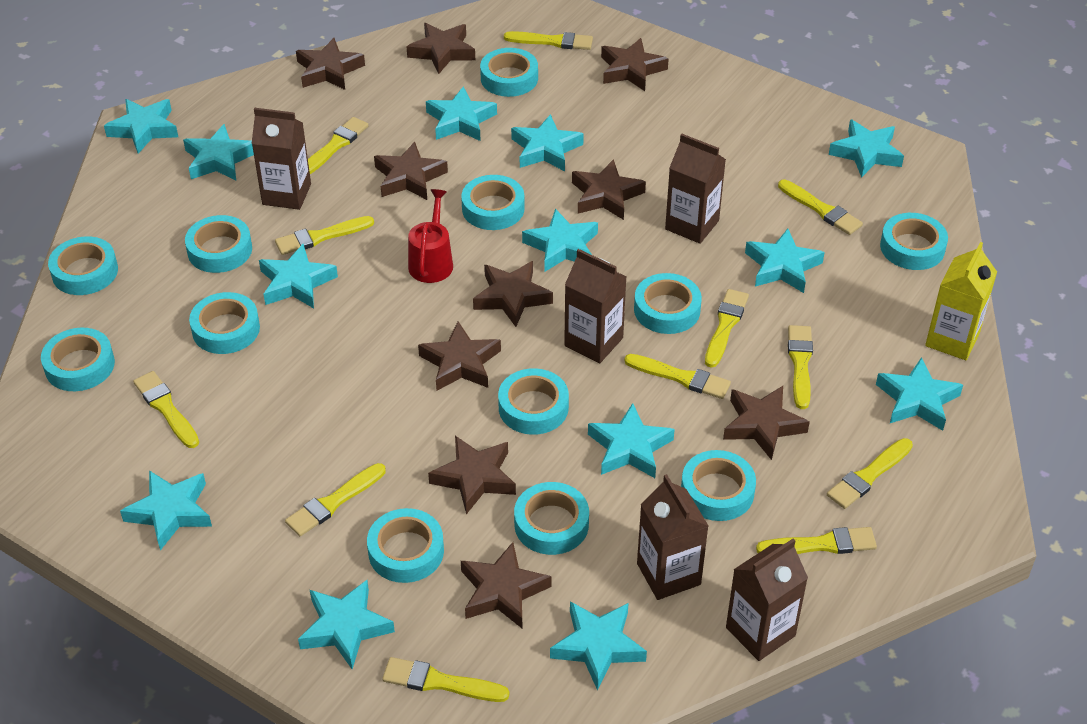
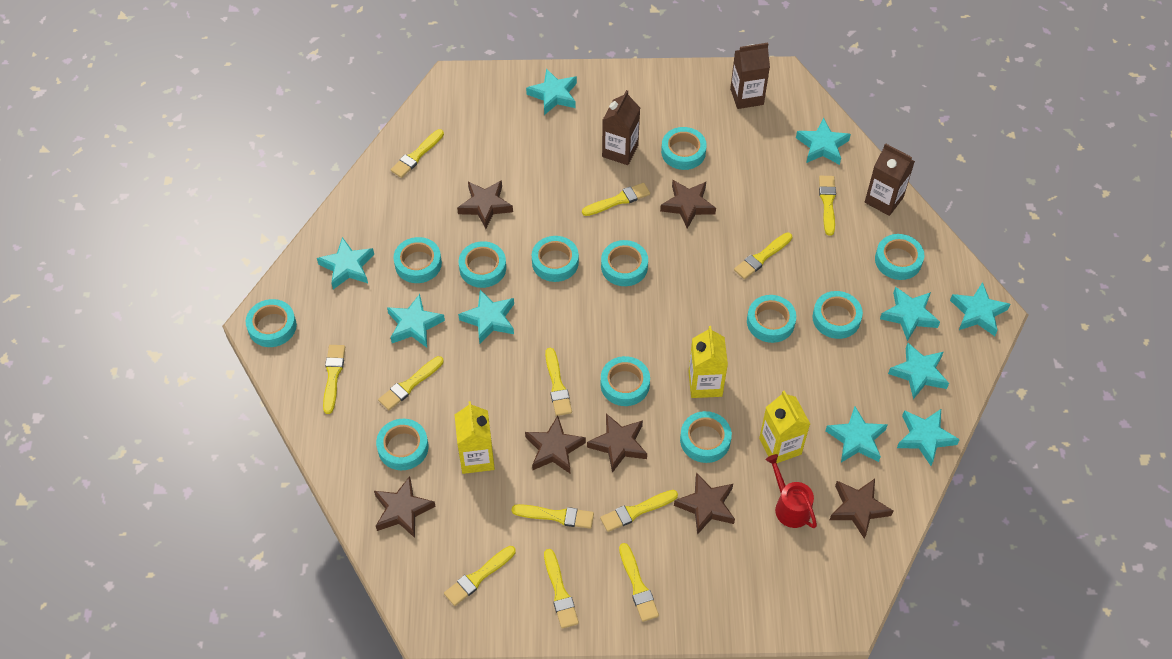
brown carton: 5 -> 3
brown star: 10 -> 7
turquoise star: 13 -> 10
yellow carton: 1 -> 3

